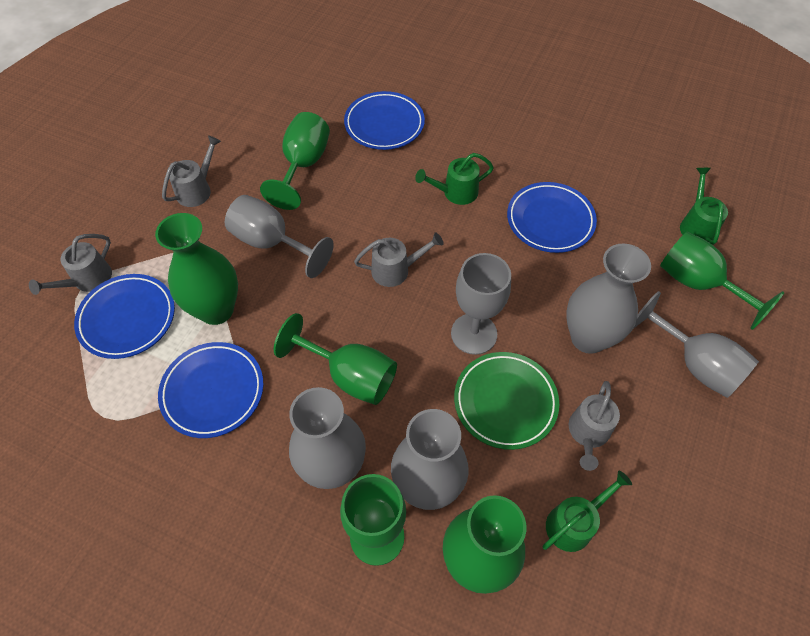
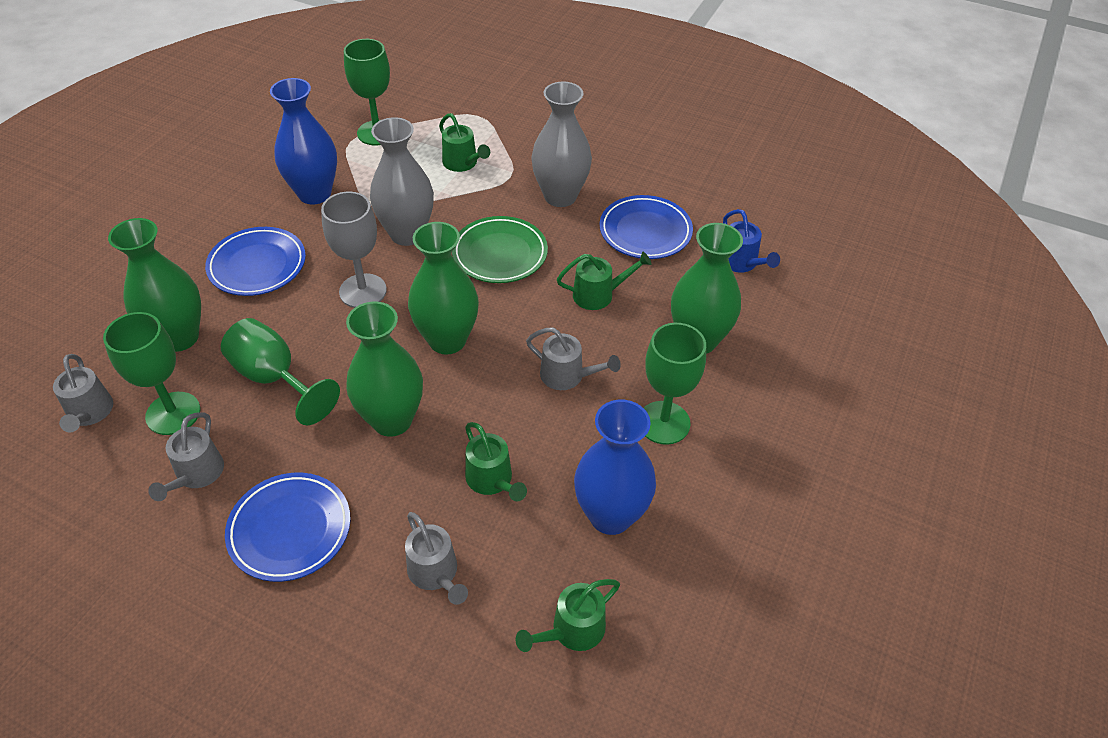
blue plate: 4 -> 3
blue vase: 0 -> 2
blue watering can: 0 -> 1
green vase: 2 -> 4
green watering can: 3 -> 4
grey goblet: 3 -> 1
grey vase: 3 -> 2

